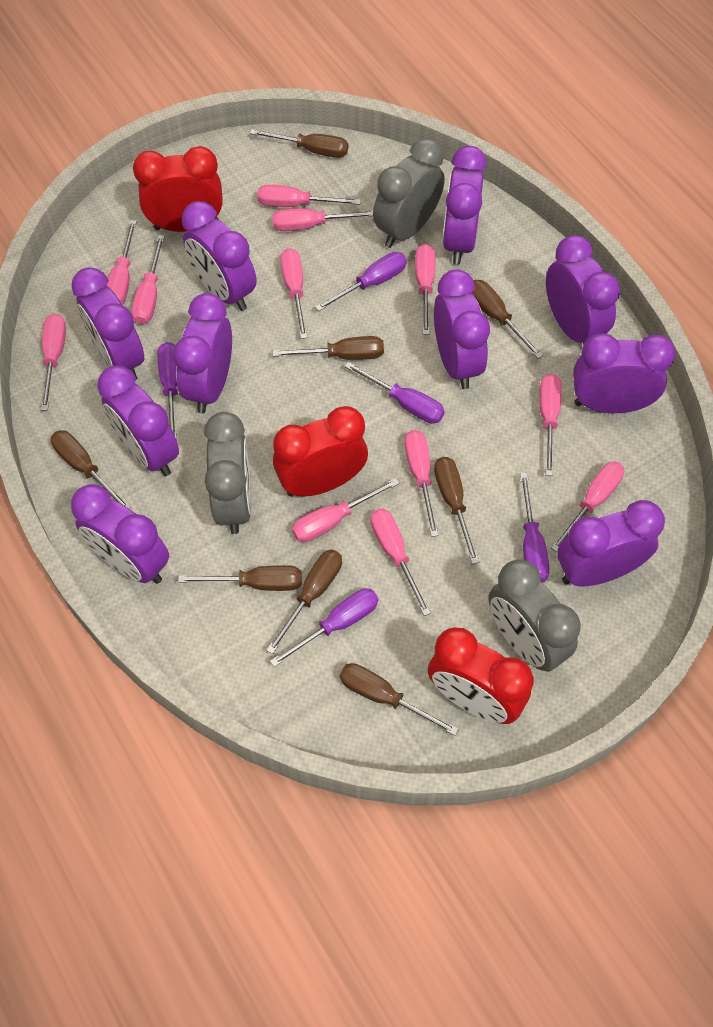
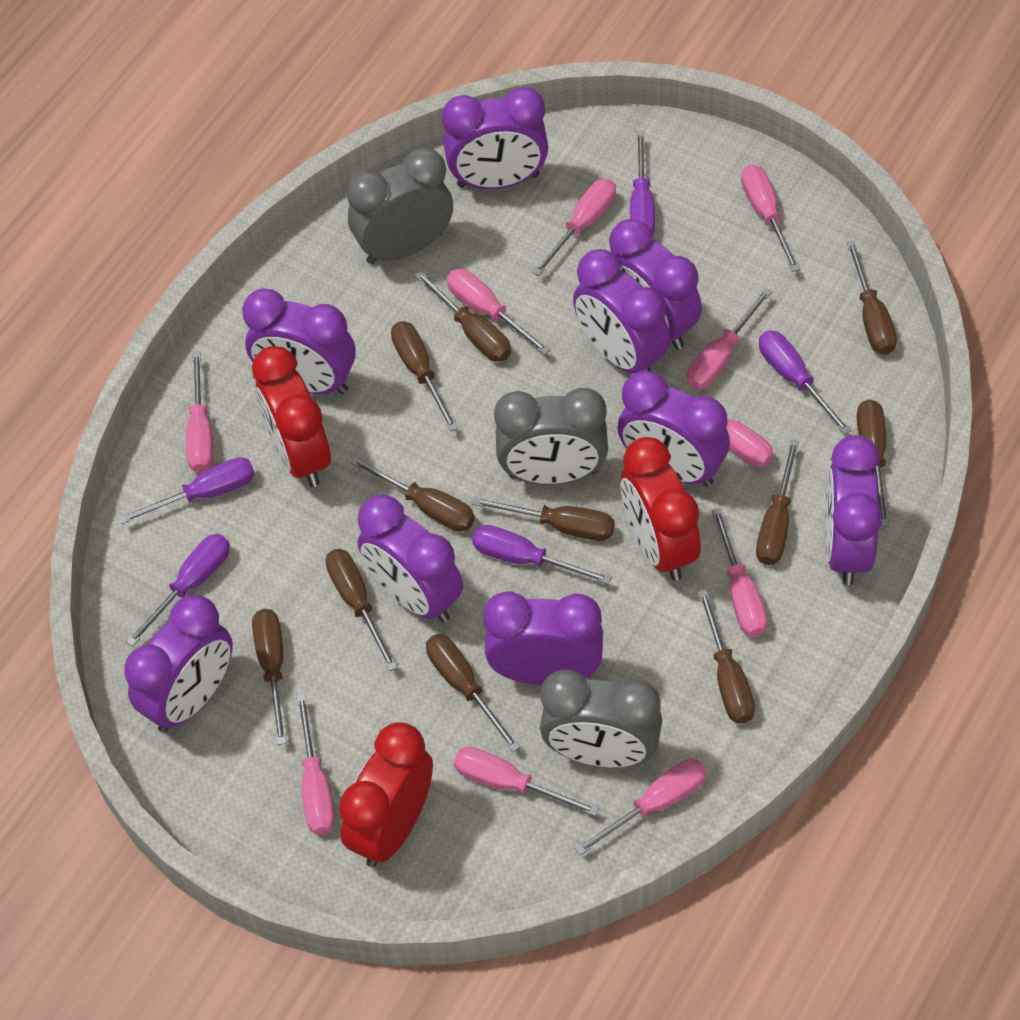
brown screwdriver: 8 -> 11
pink screwdriver: 12 -> 10
purple clock: 10 -> 9

